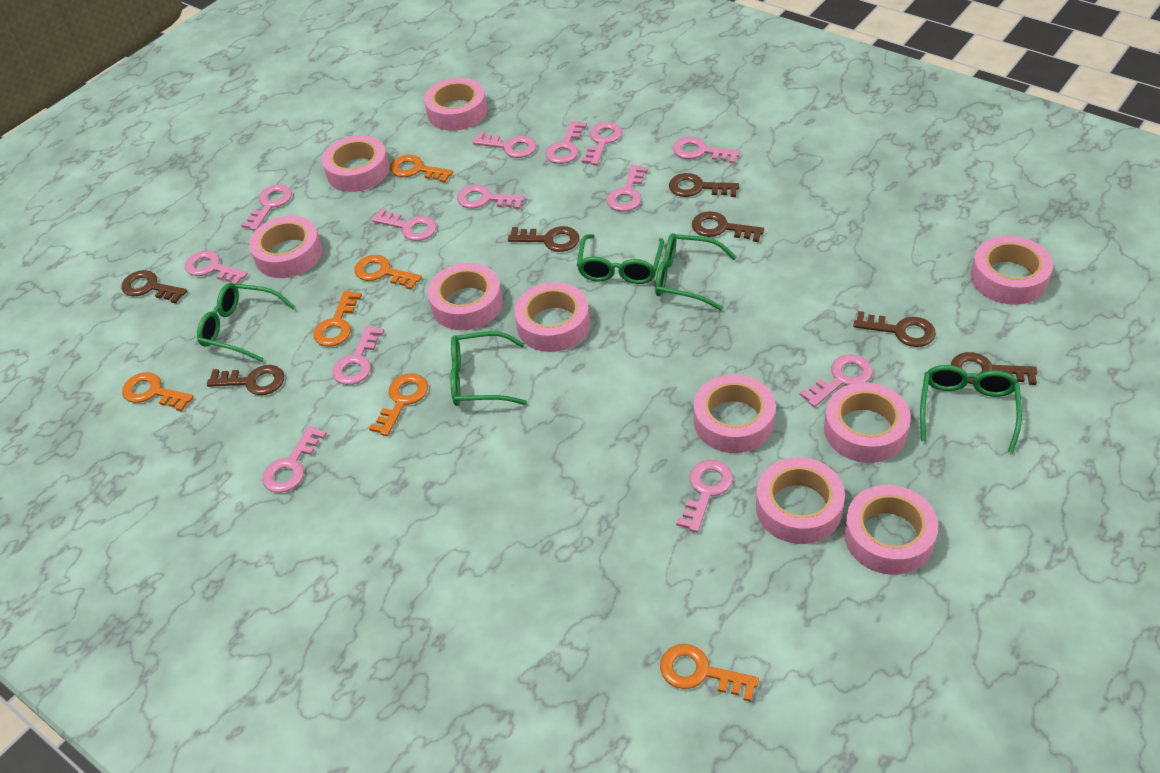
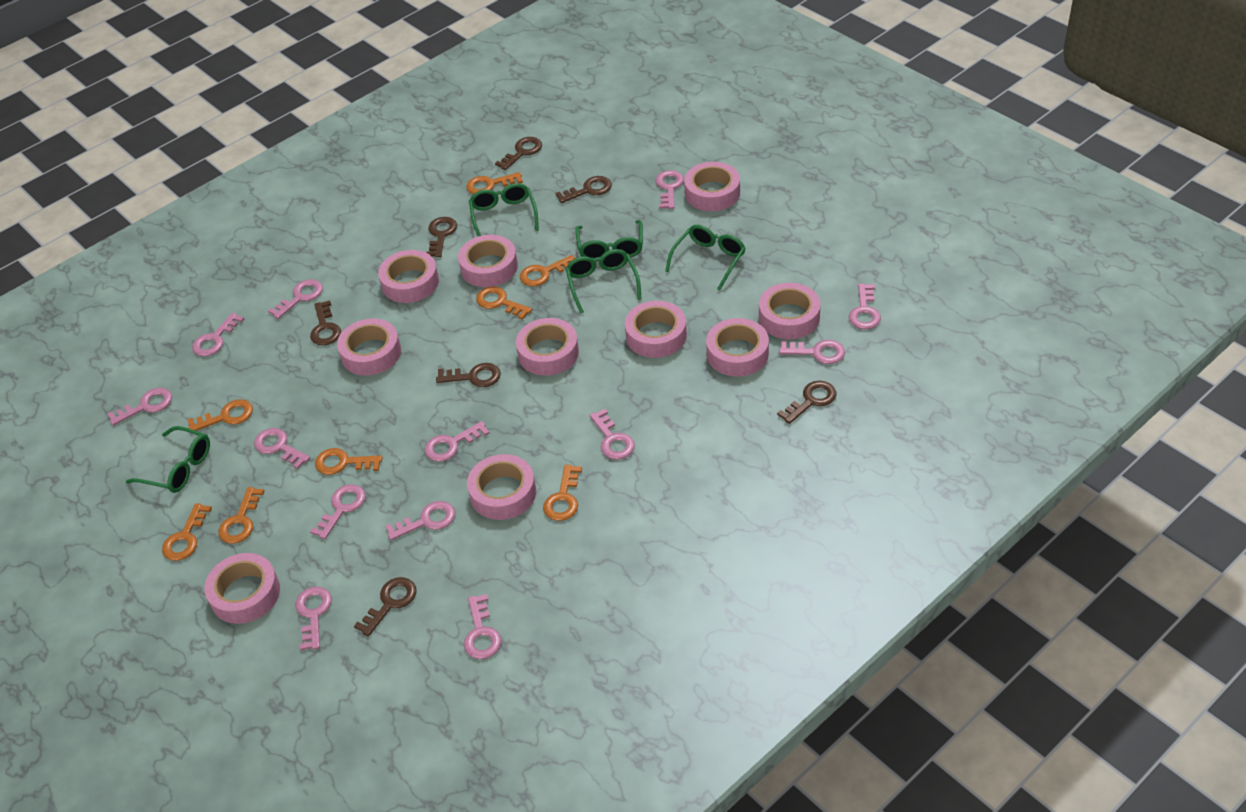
orange key: 6 -> 8

